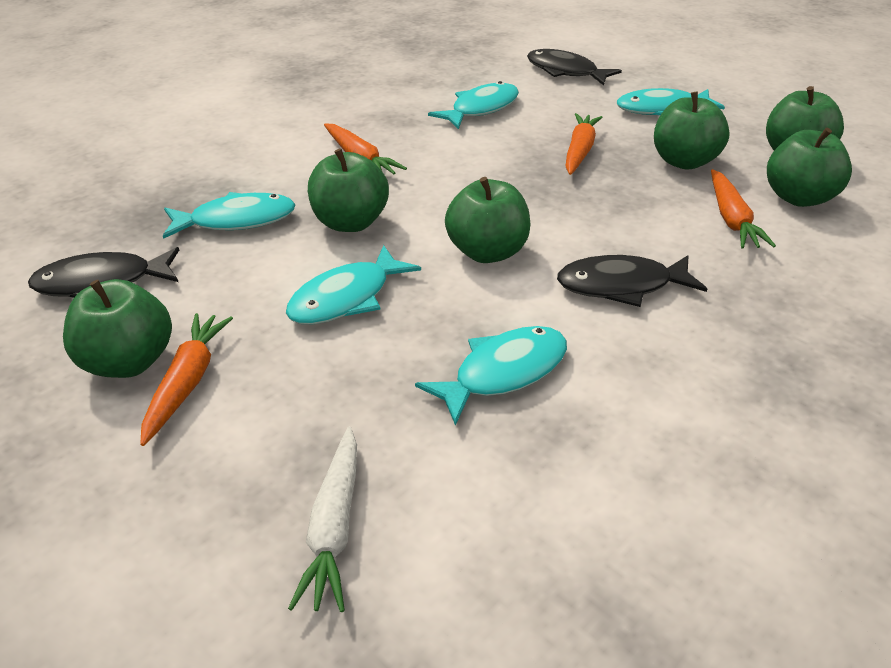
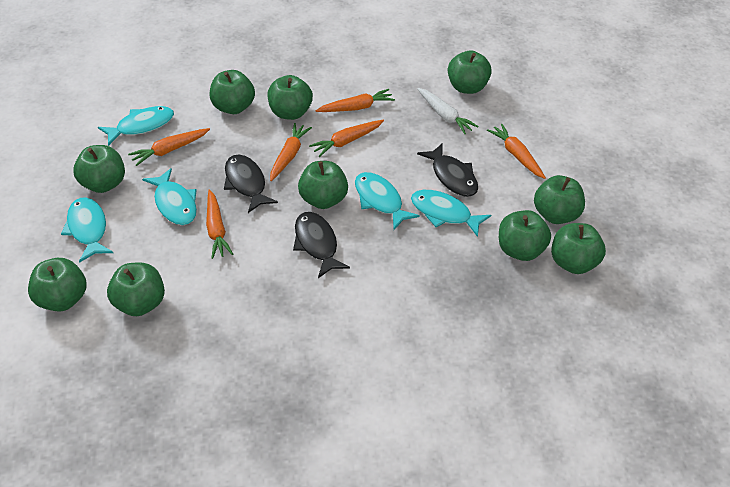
green apple: 6 -> 10
orange carrot: 4 -> 6

